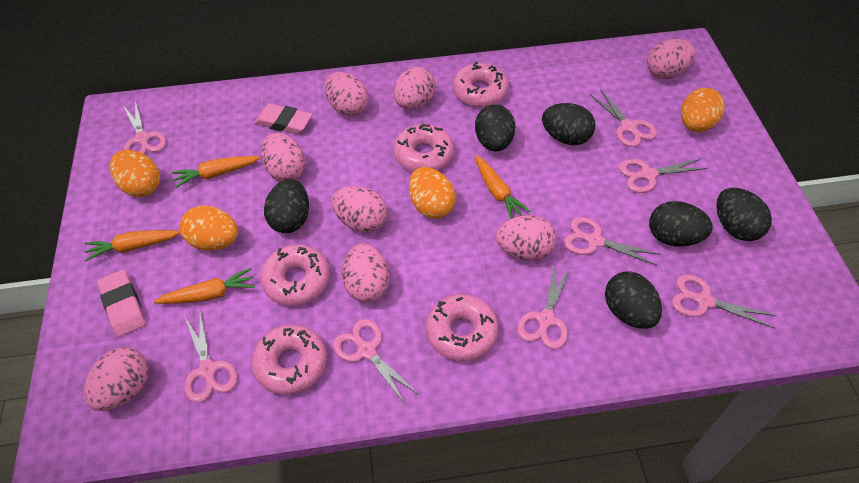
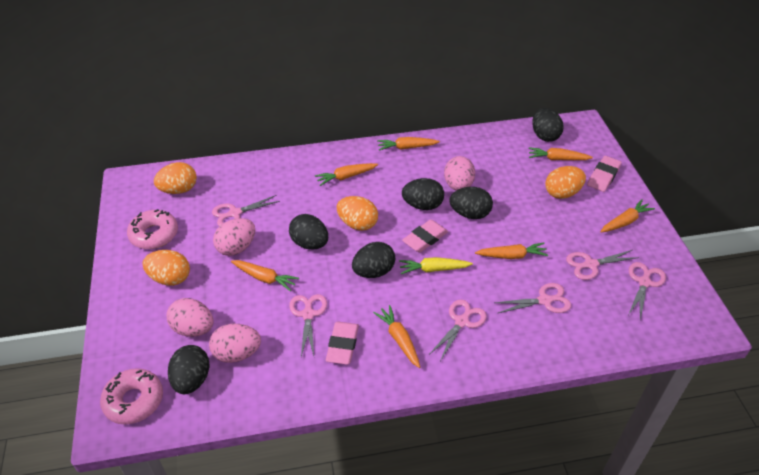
orange carrot: 4 -> 7
pink donut: 5 -> 2
pink egg: 8 -> 4
pink eraser: 2 -> 3
pink scissors: 8 -> 6
yellow carrot: 0 -> 1

